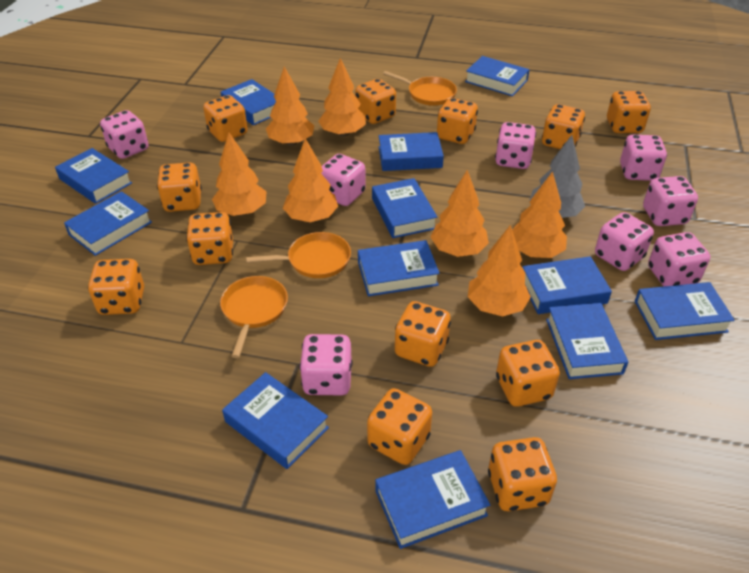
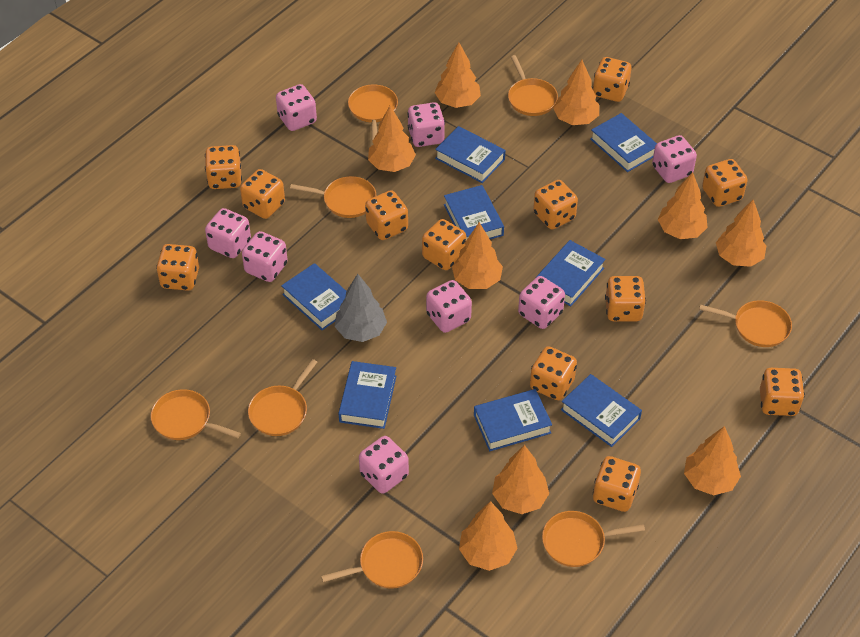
blue book: 12 -> 8
orange pan: 3 -> 8
orange tree: 7 -> 9

